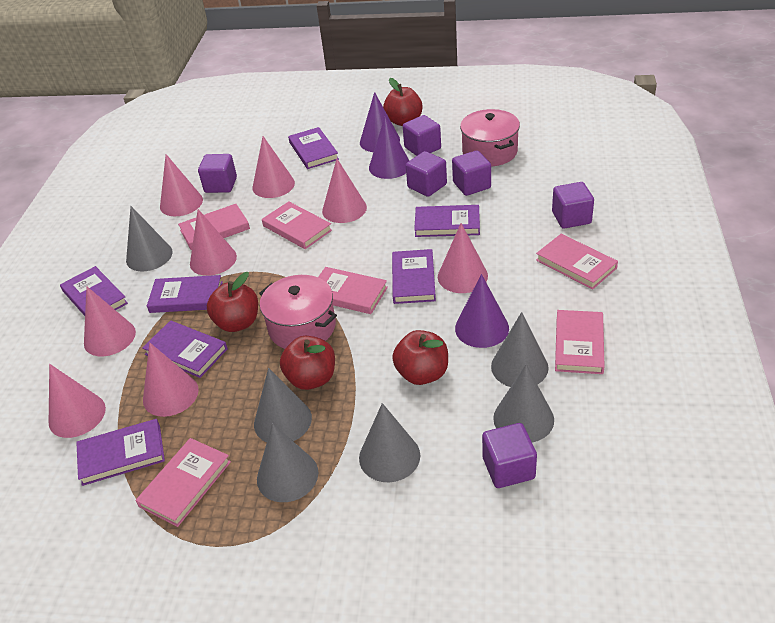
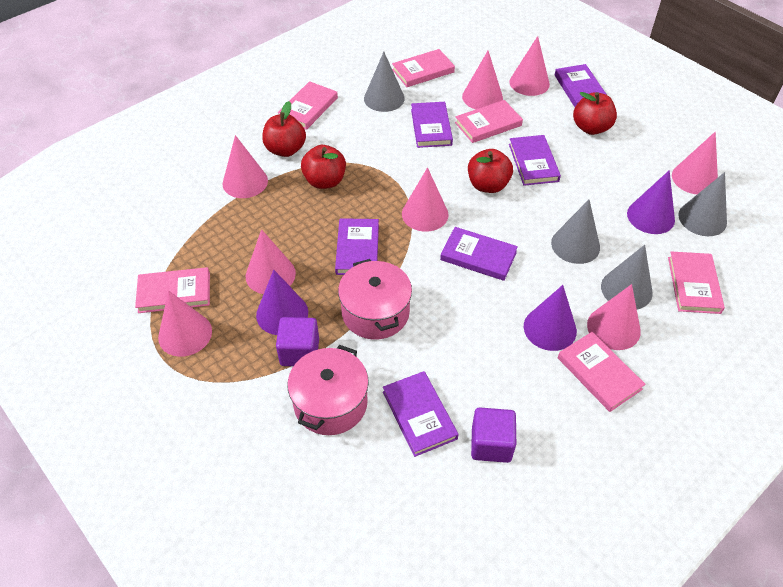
grey cone: 6 -> 4
purple book: 7 -> 6
purple cube: 6 -> 2

